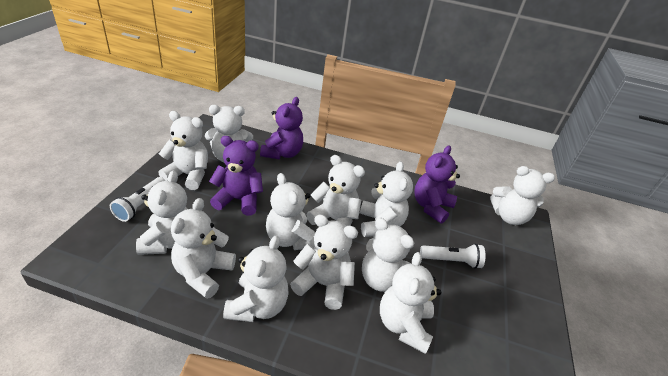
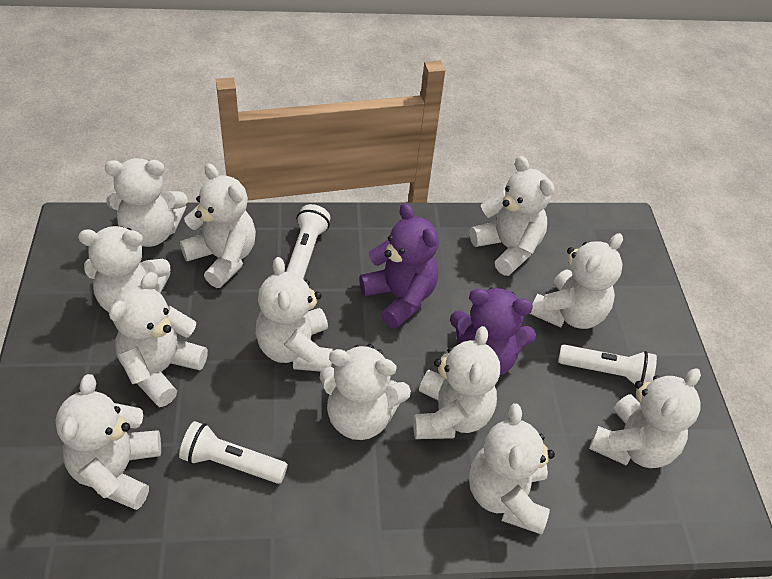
purple teddy bear: 3 -> 2
white flashlight: 2 -> 3

